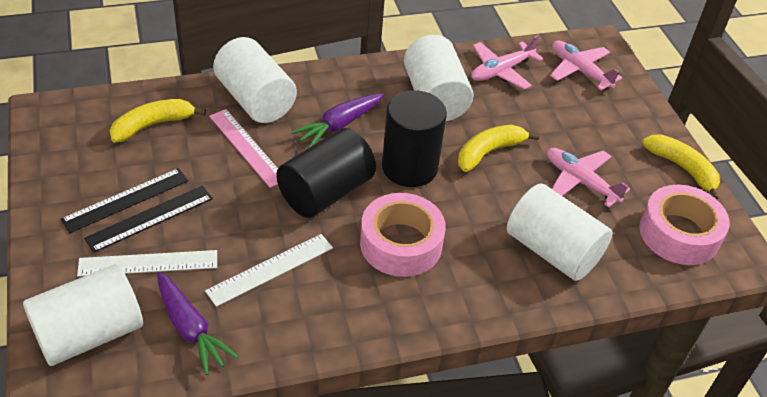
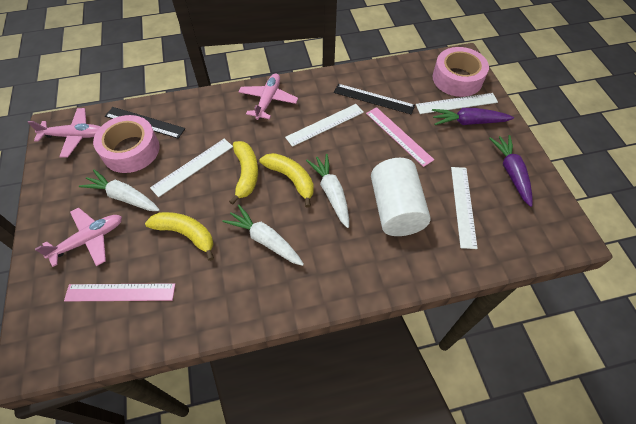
black cylinder: 2 -> 0
pink ruler: 1 -> 2
white carrot: 0 -> 3
white cylinder: 4 -> 1
white ruler: 2 -> 4

